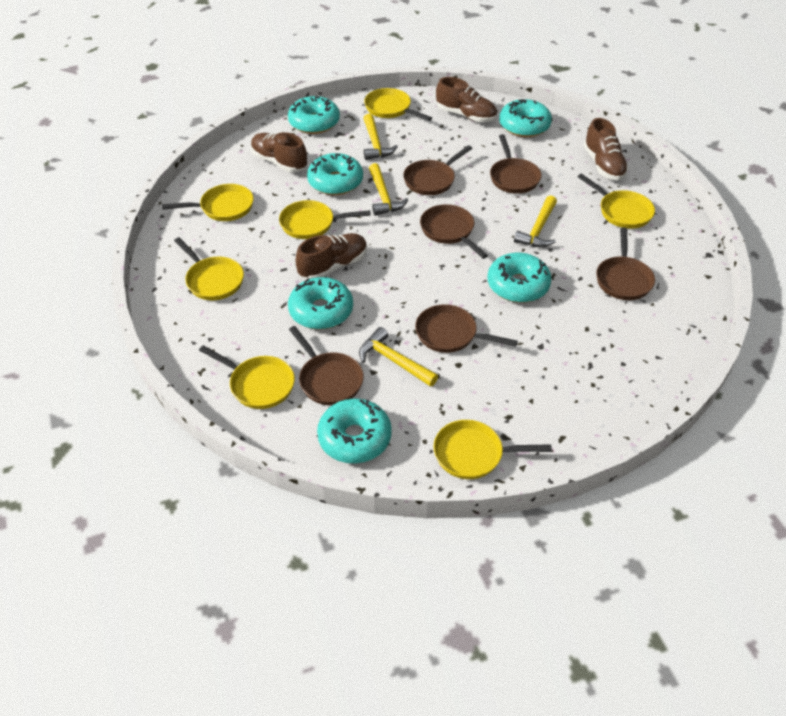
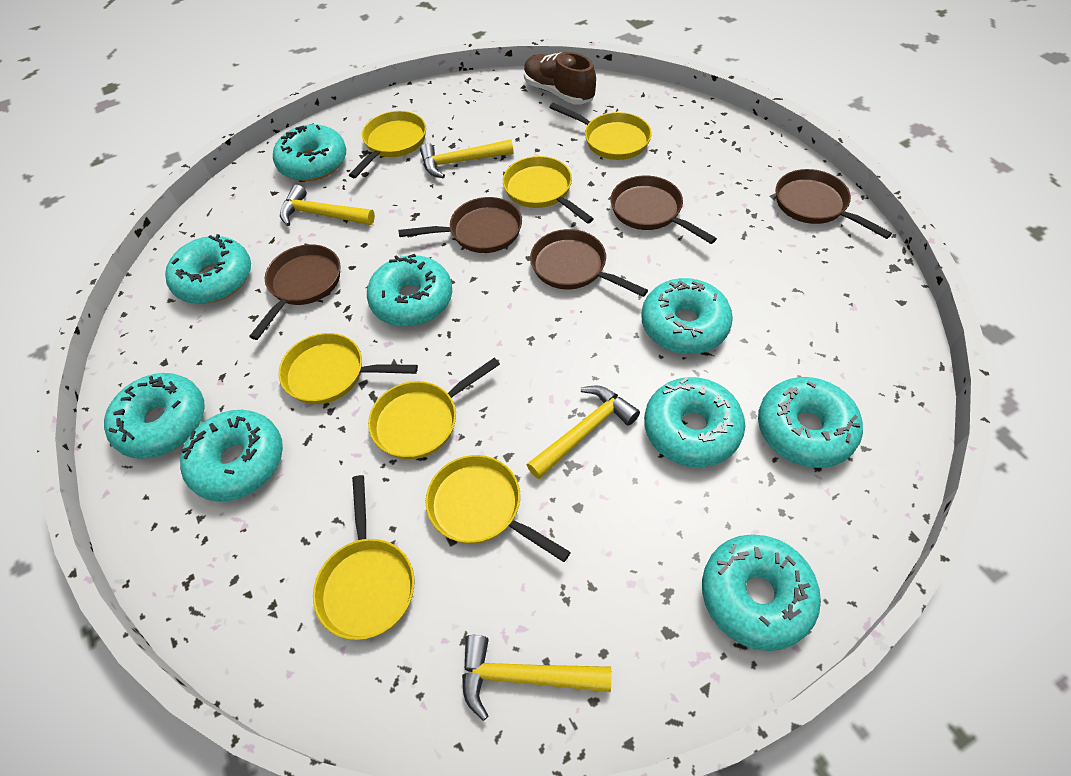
brown pan: 6 -> 5
brown shoe: 4 -> 1
turquoise donut: 6 -> 9

